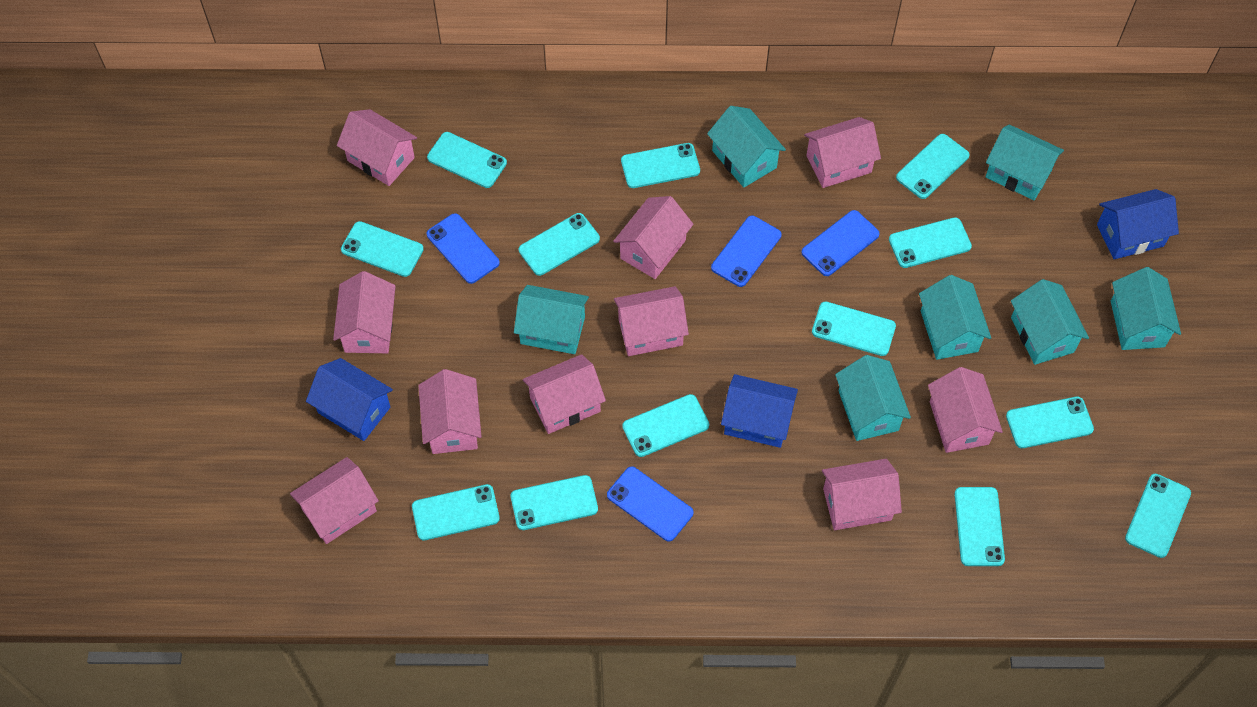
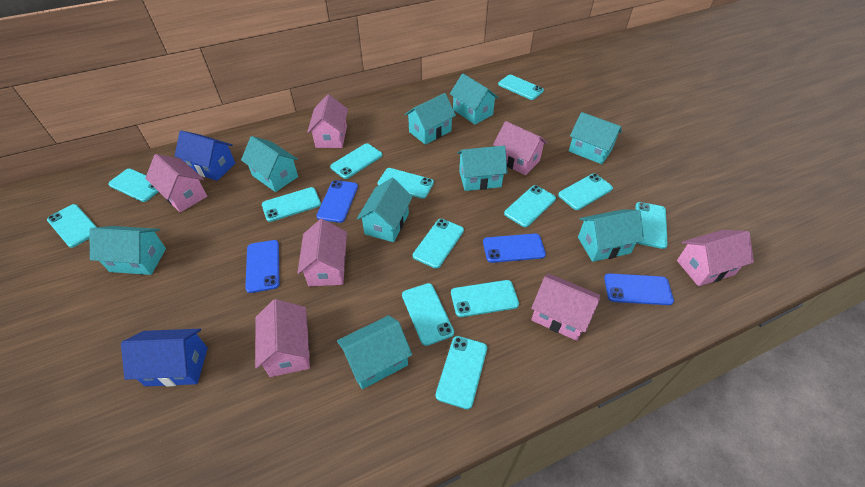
blue house: 3 -> 2
pink house: 10 -> 7
turquoise house: 7 -> 9

